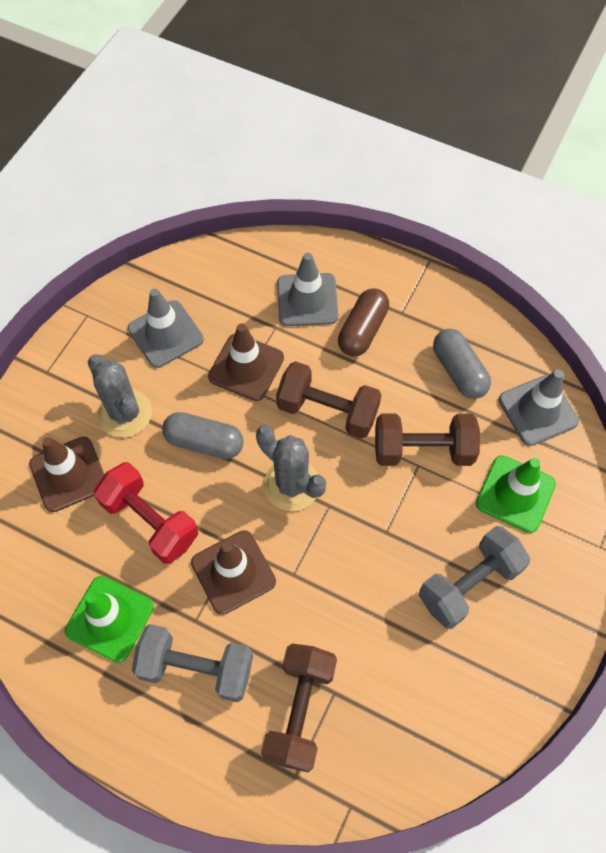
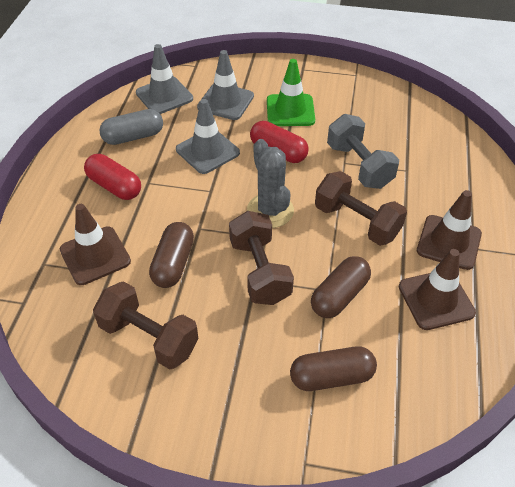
brown capsule: 1 -> 3
green traffic cone: 2 -> 1
grey cactus: 2 -> 1
grey capsule: 2 -> 1
grey dumbbell: 2 -> 1
red capsule: 0 -> 2
red dumbbell: 1 -> 0

